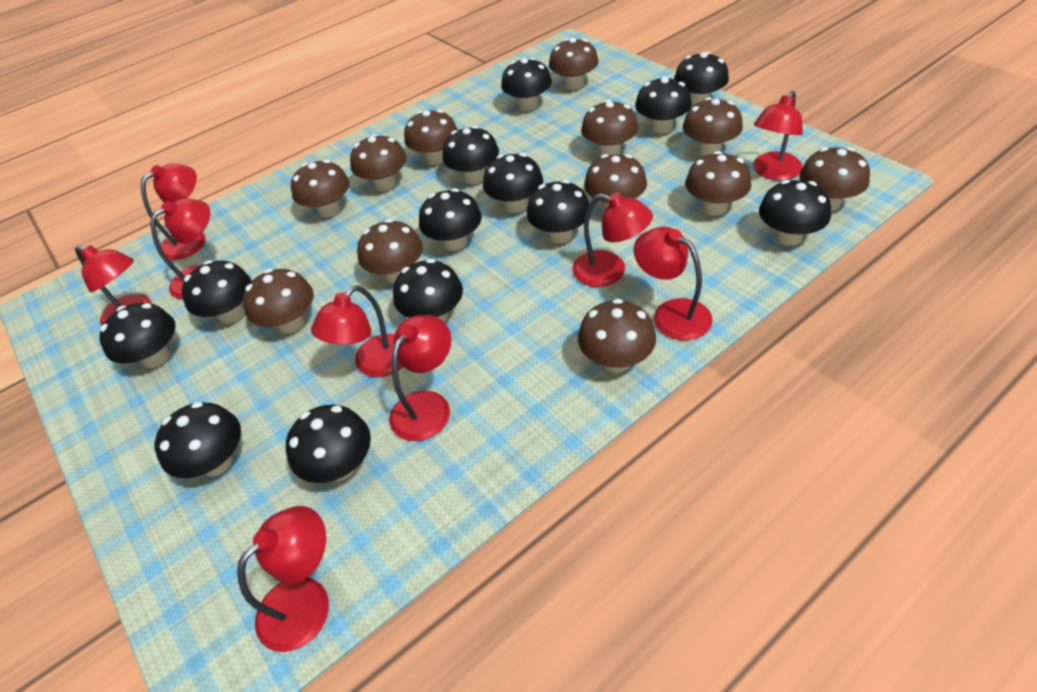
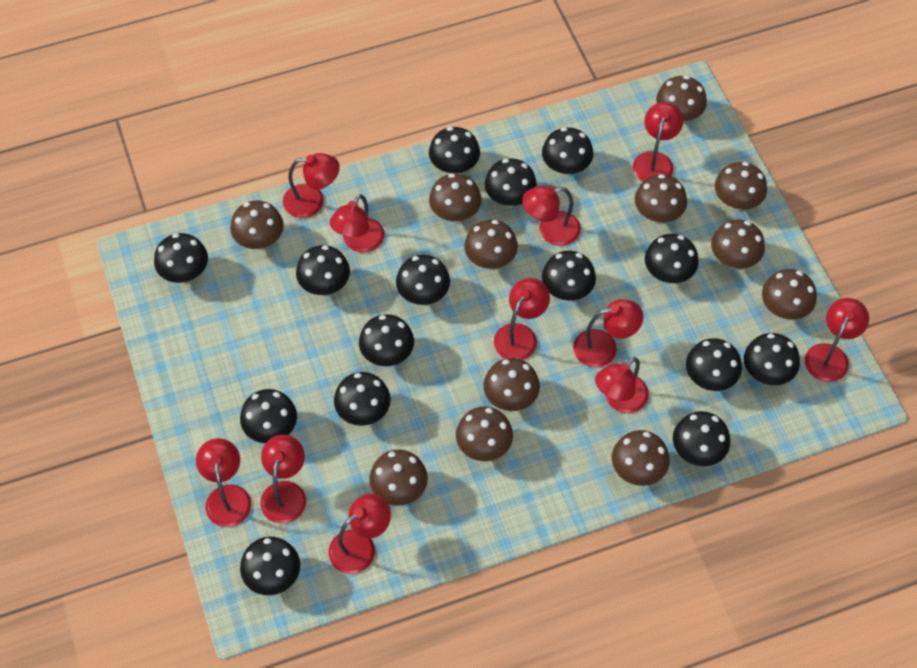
black mushroom: 13 -> 15
red lamp: 9 -> 11

